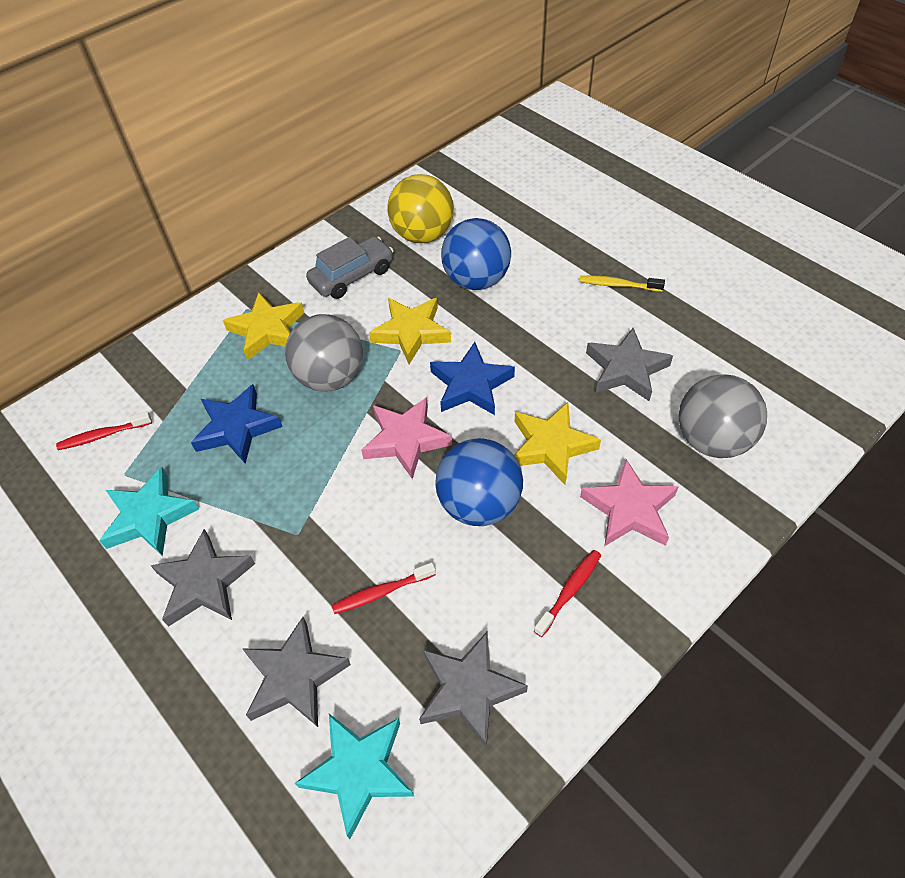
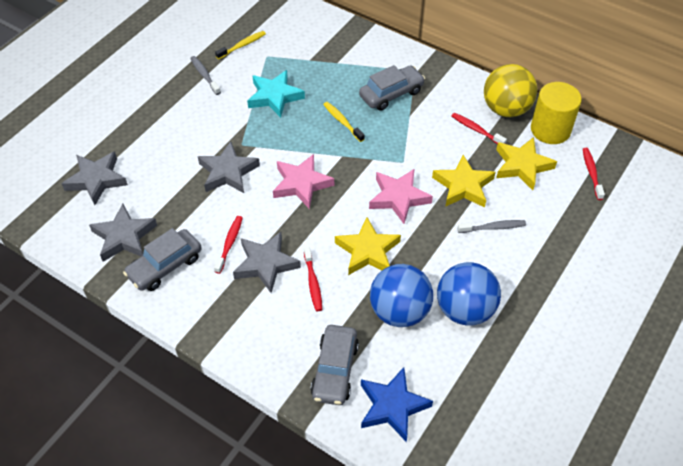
blue star: 2 -> 1
grey ball: 2 -> 0
grey car: 1 -> 3
grey toothbrush: 0 -> 2
red toothbrush: 3 -> 4
turquoise star: 2 -> 1
yellow cylinder: 0 -> 1
yellow toothbrush: 1 -> 2

